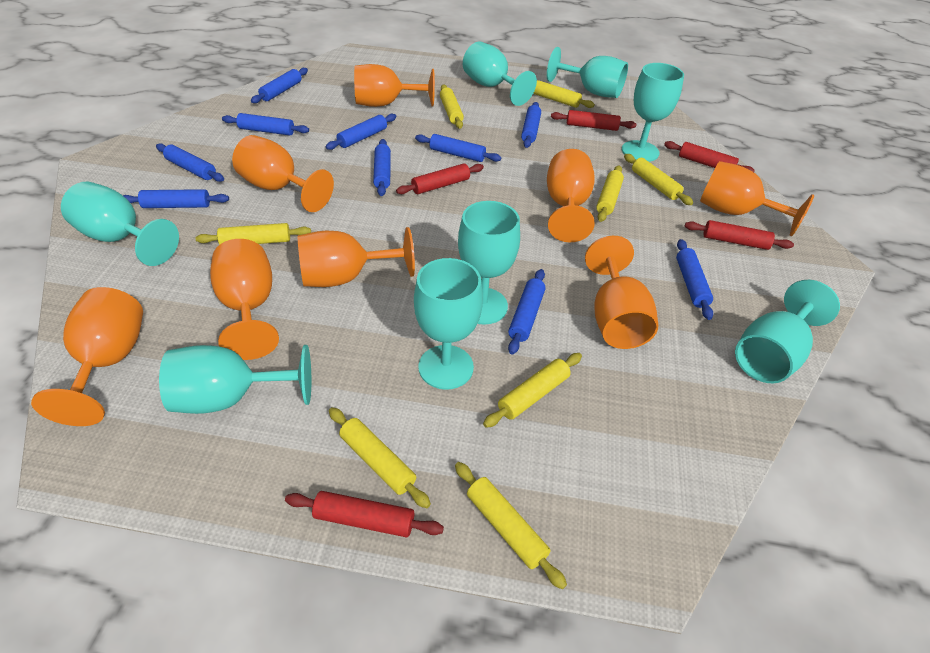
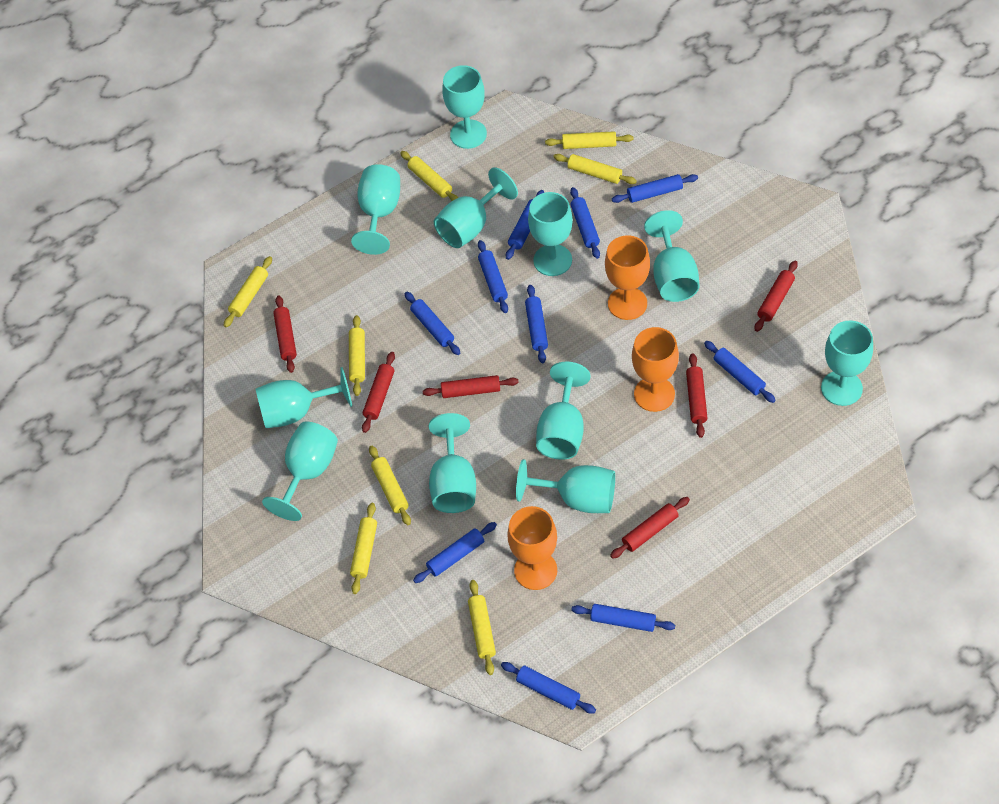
orange goblet: 8 -> 3
red rolling pin: 5 -> 6
turquoise goblet: 8 -> 11

